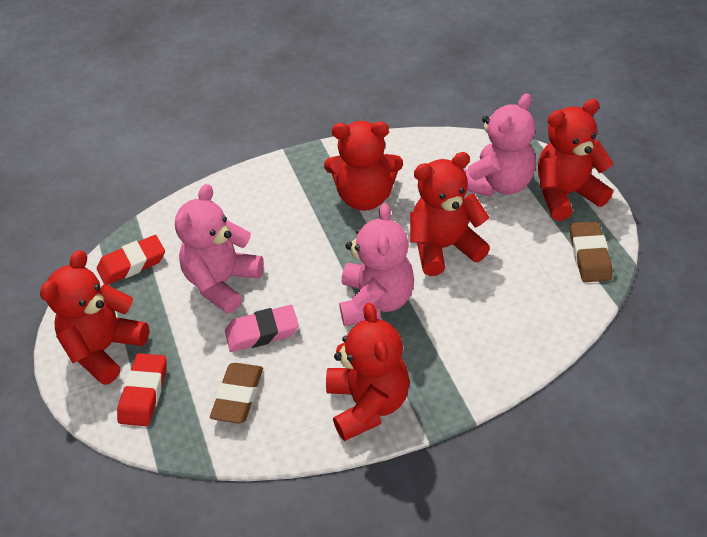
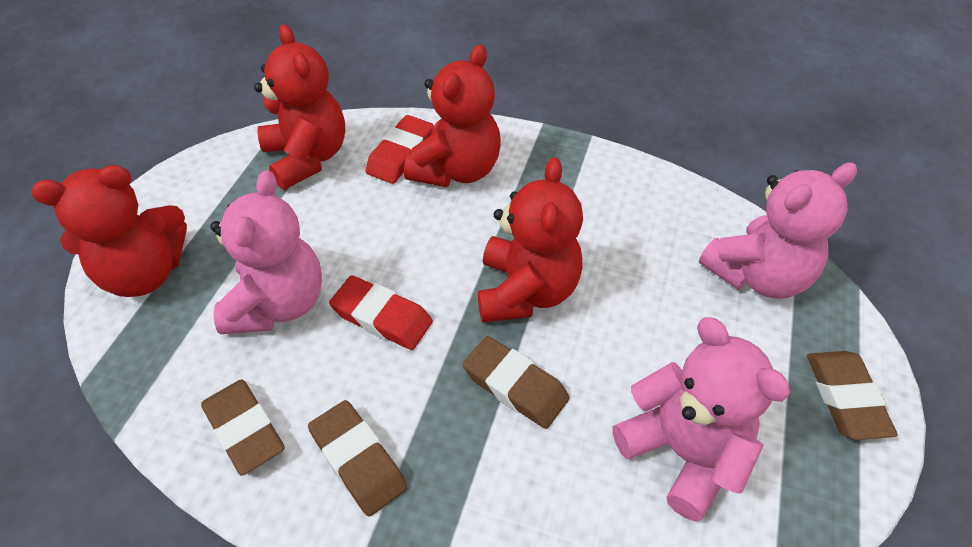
brown eraser: 2 -> 4
pink eraser: 1 -> 0
red teddy bear: 5 -> 4

